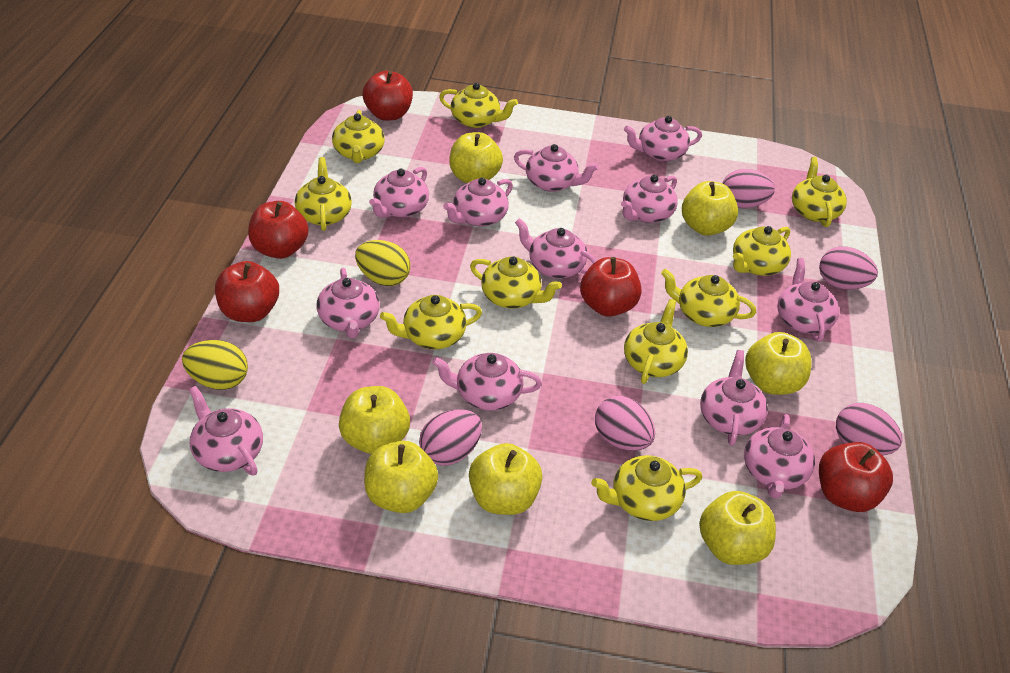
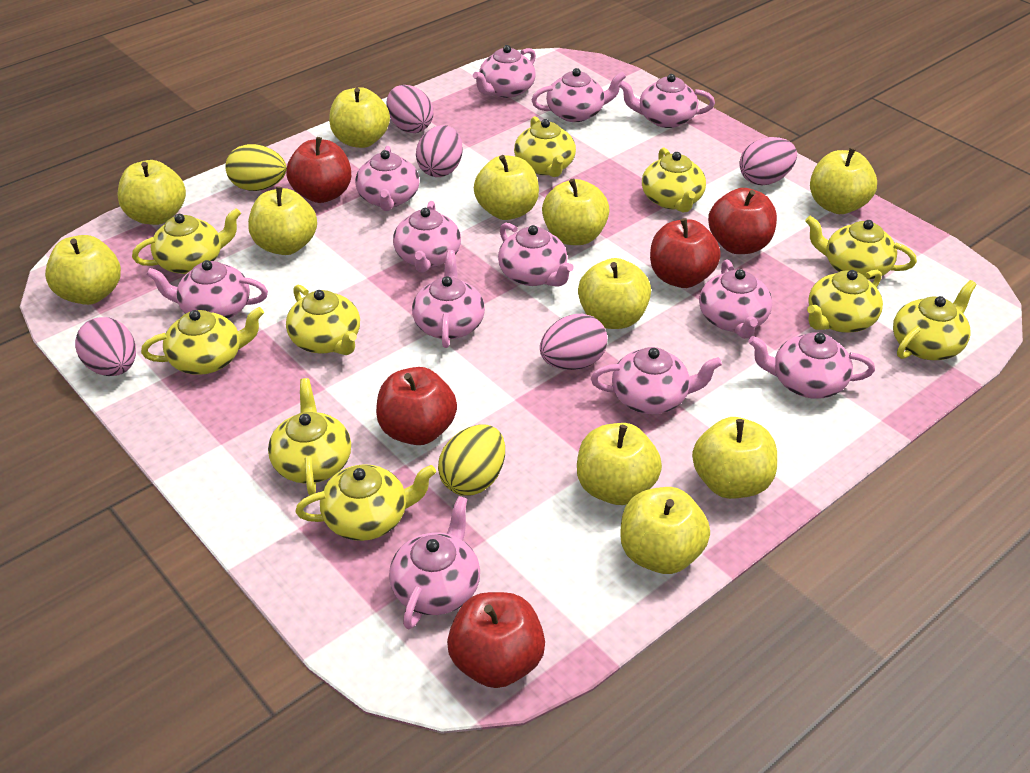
yellow apple: 7 -> 11

